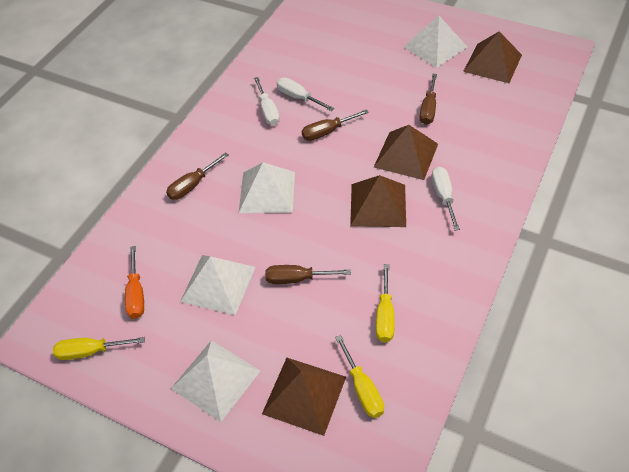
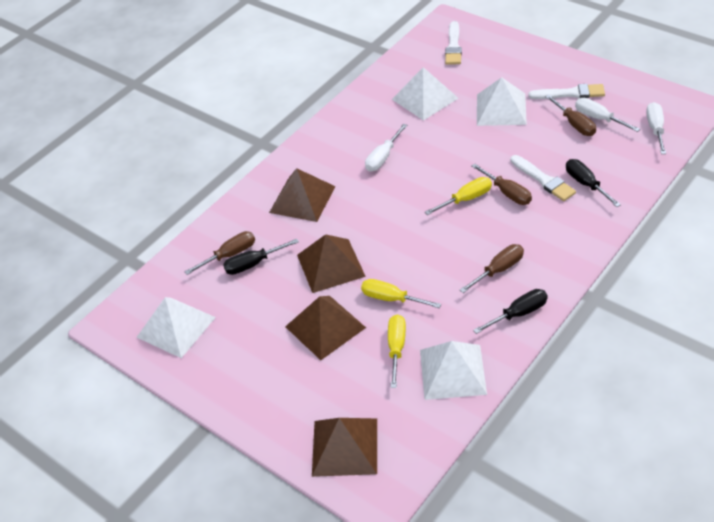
black screwdriver: 0 -> 3
orange screwdriver: 1 -> 0
white brush: 0 -> 3

